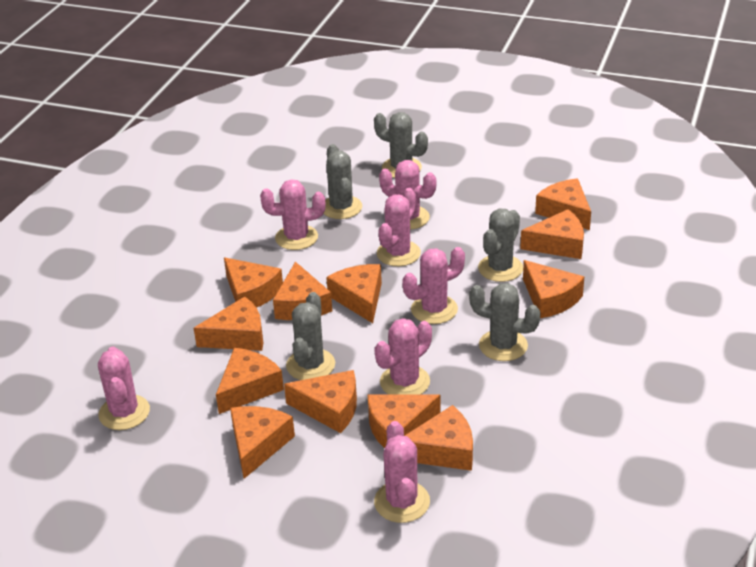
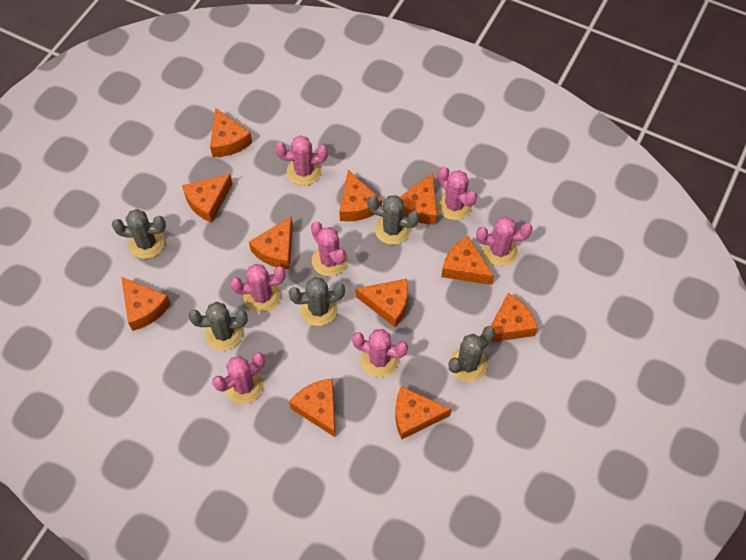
orange cheese: 12 -> 11

